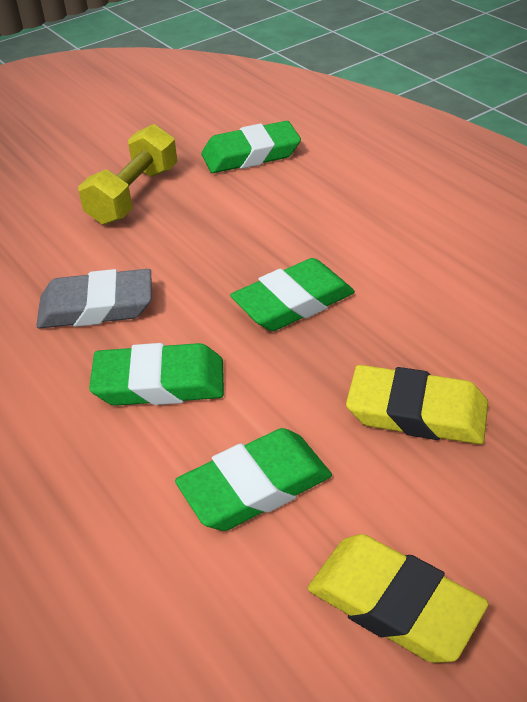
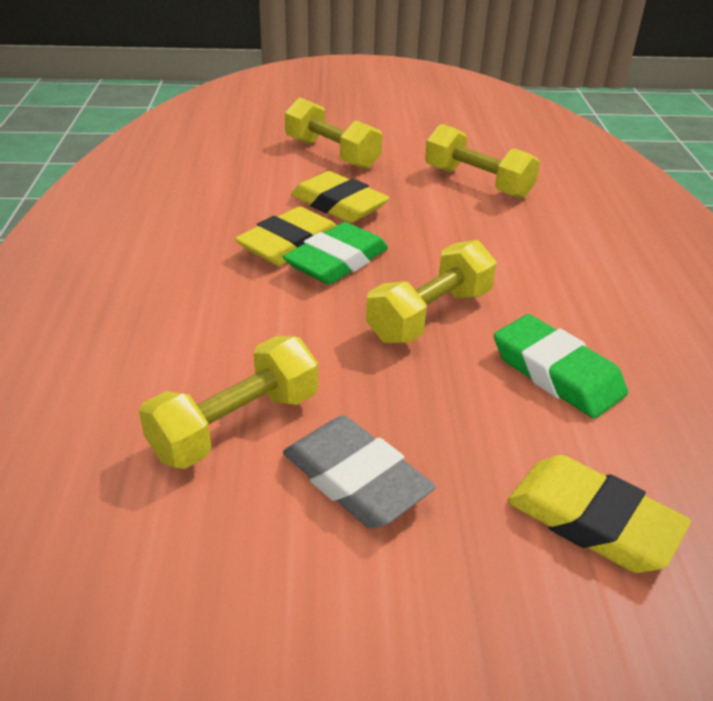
green eraser: 4 -> 2
yellow dumbbell: 1 -> 4
yellow eraser: 2 -> 3

